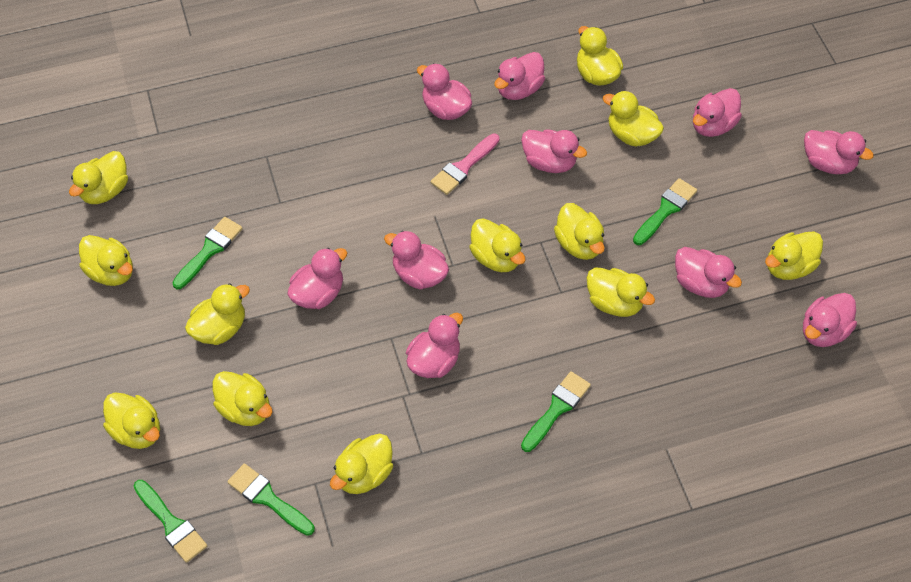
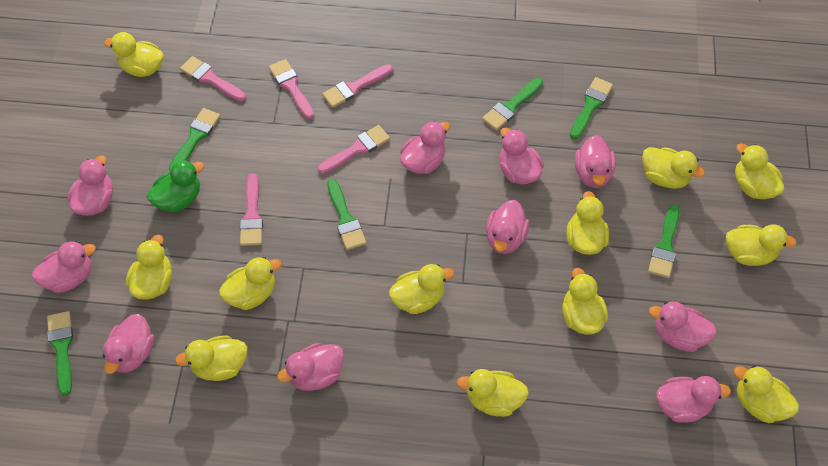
green brush: 5 -> 6
green duck: 0 -> 1
pink brush: 1 -> 5

